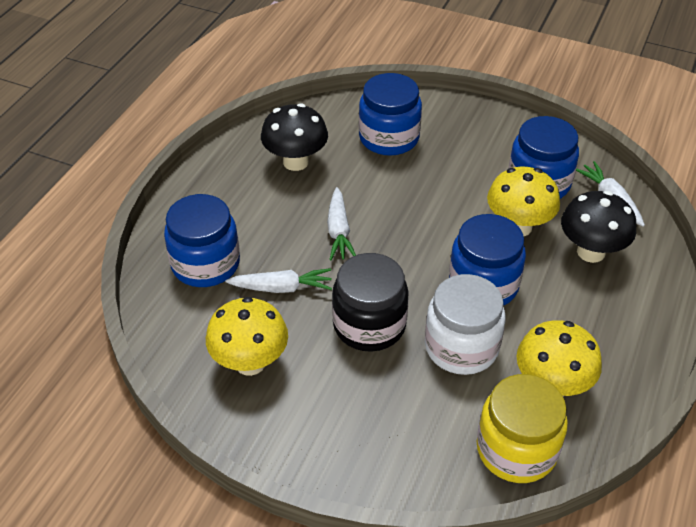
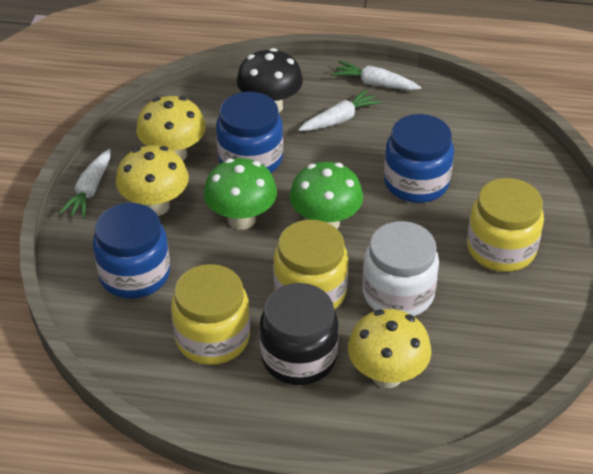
black mushroom: 2 -> 1
blue jar: 4 -> 3
green mushroom: 0 -> 2
yellow jar: 1 -> 3

